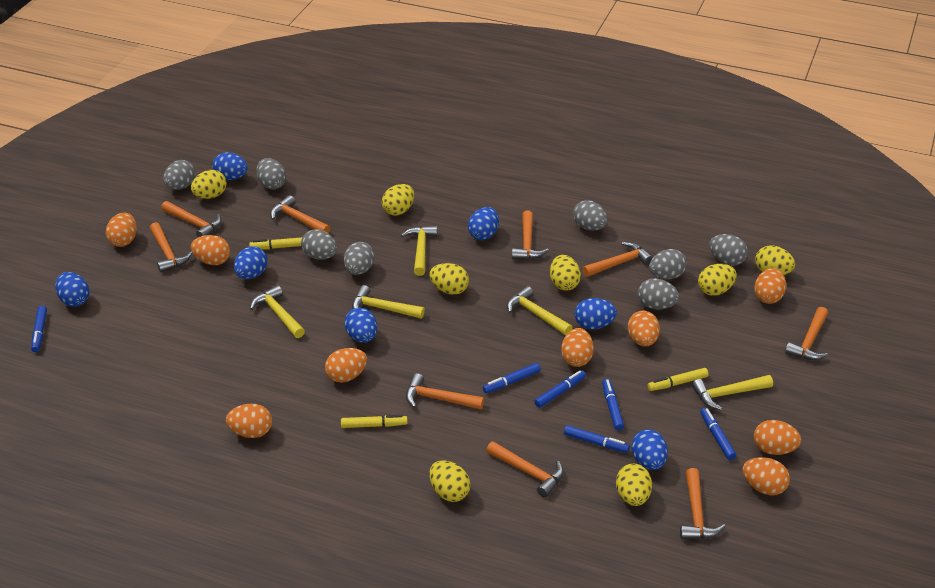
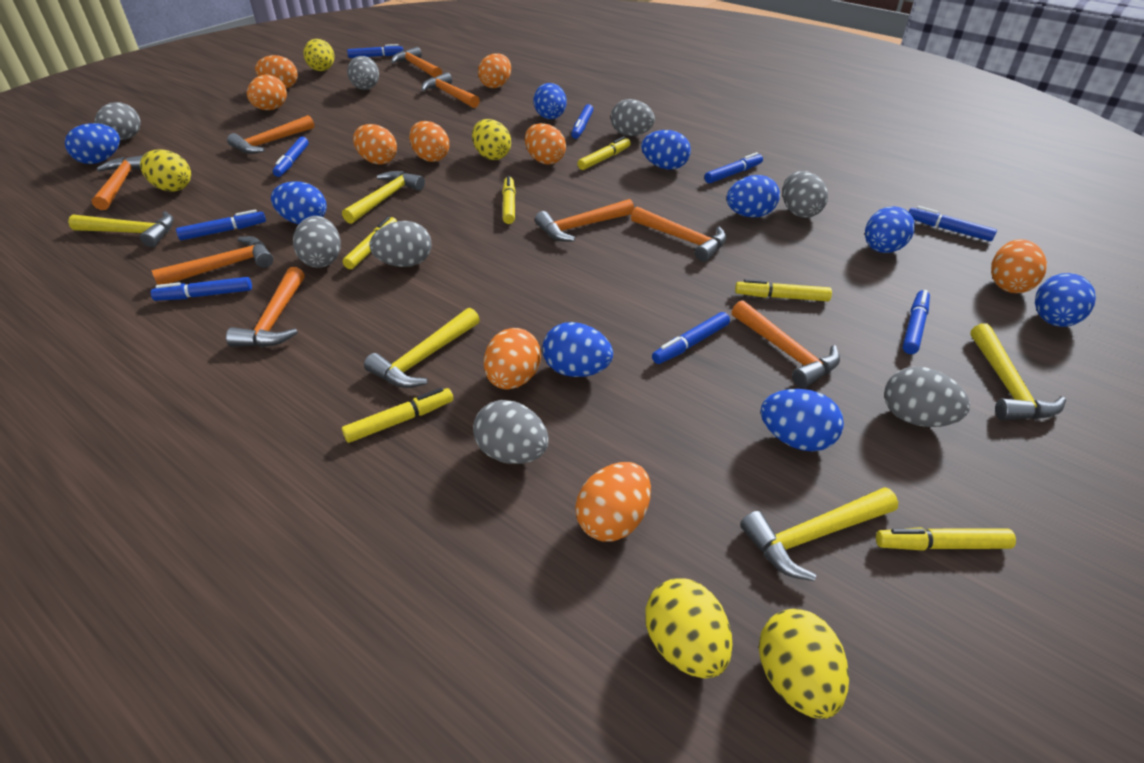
blue egg: 7 -> 9
blue marker: 6 -> 9
yellow egg: 8 -> 5
yellow marker: 3 -> 6

